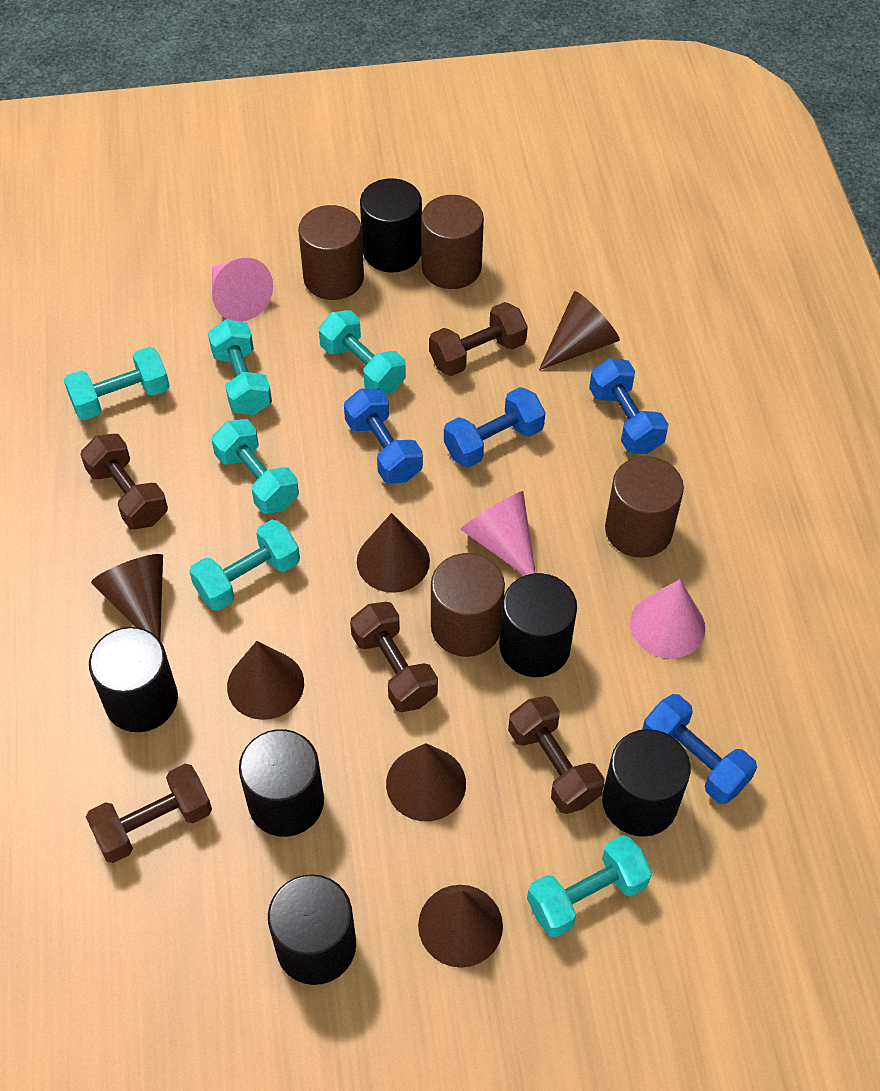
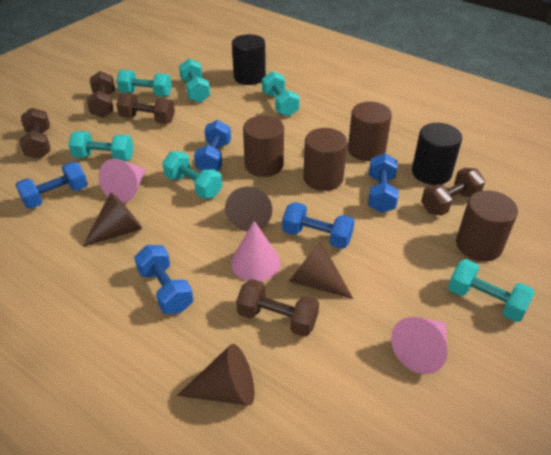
black cylinder: 6 -> 2
blue dumbbell: 4 -> 5
brown cone: 6 -> 4

